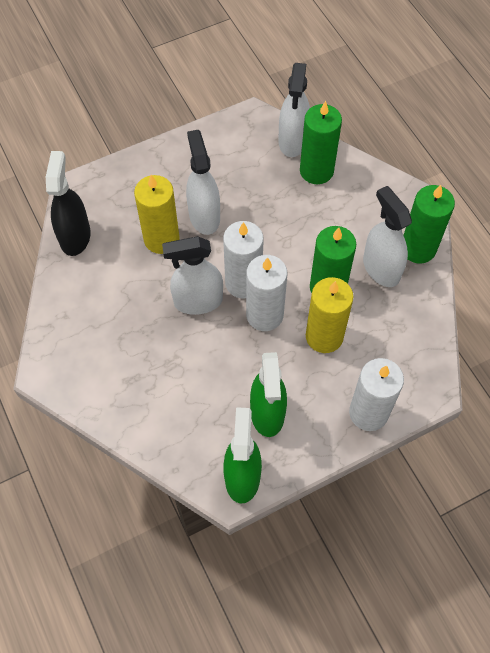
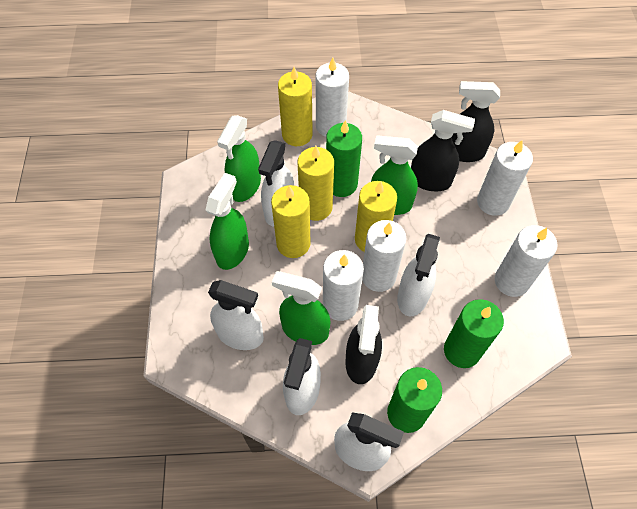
black spray bottle: 1 -> 3
green spray bottle: 2 -> 4
white candle: 3 -> 5
white spray bottle: 4 -> 5
yellow candle: 2 -> 4

